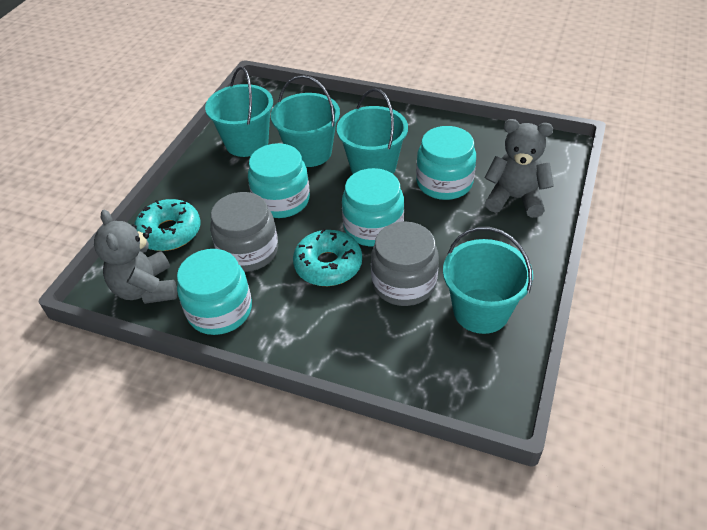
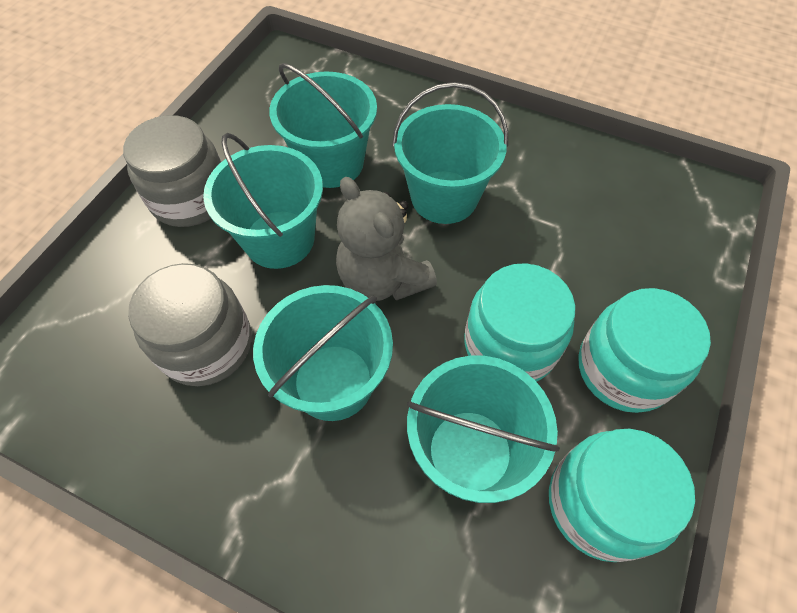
grey teddy bear: 2 -> 1
turquoise bucket: 4 -> 5
turquoise donut: 2 -> 0
turquoise jar: 4 -> 3

